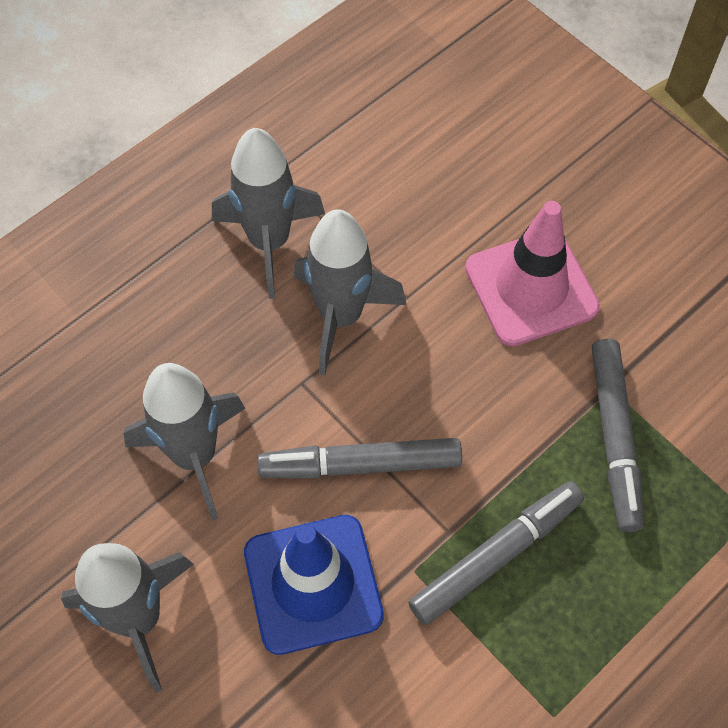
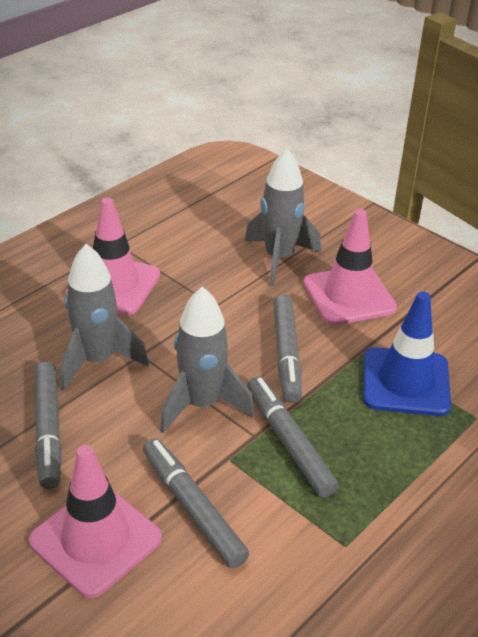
grey marker: 3 -> 4
grey rocket: 4 -> 3
pink traffic cone: 1 -> 3

